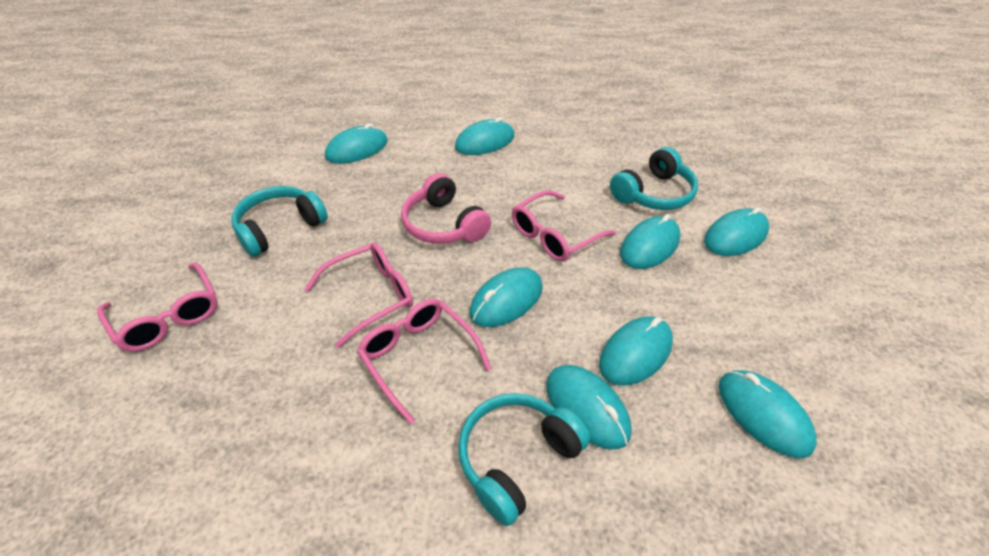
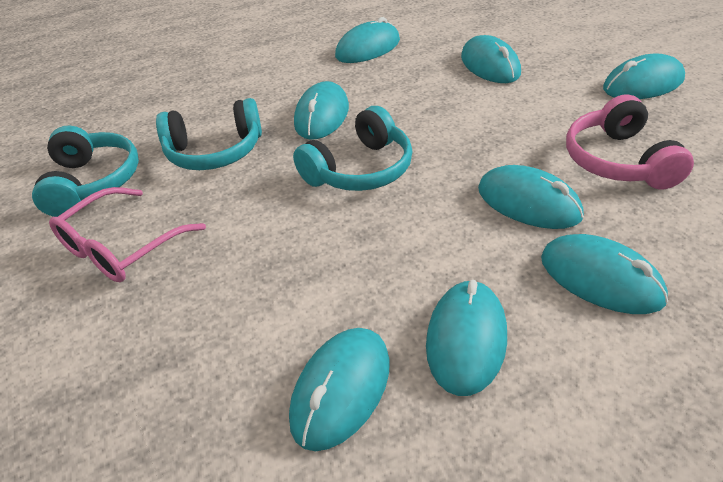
pink glasses: 4 -> 1

